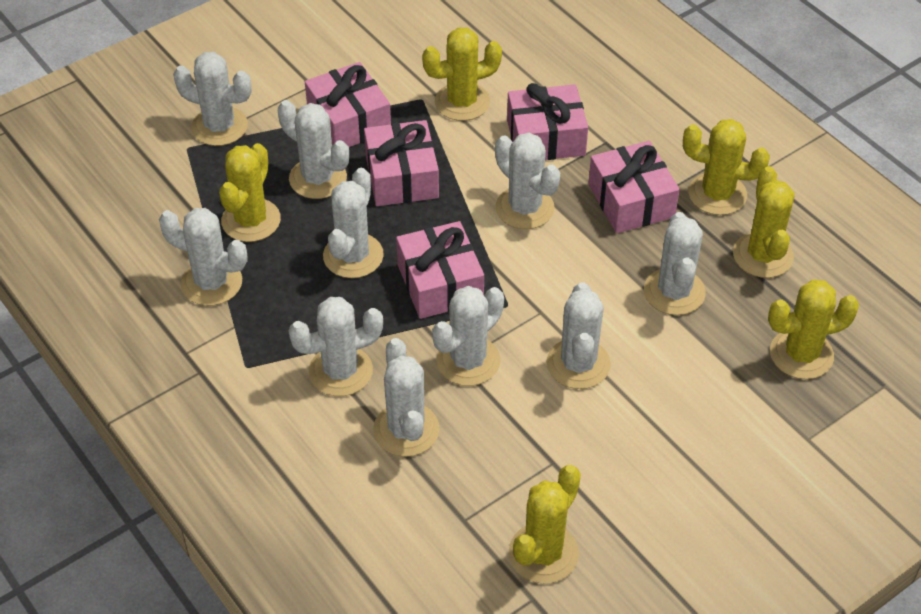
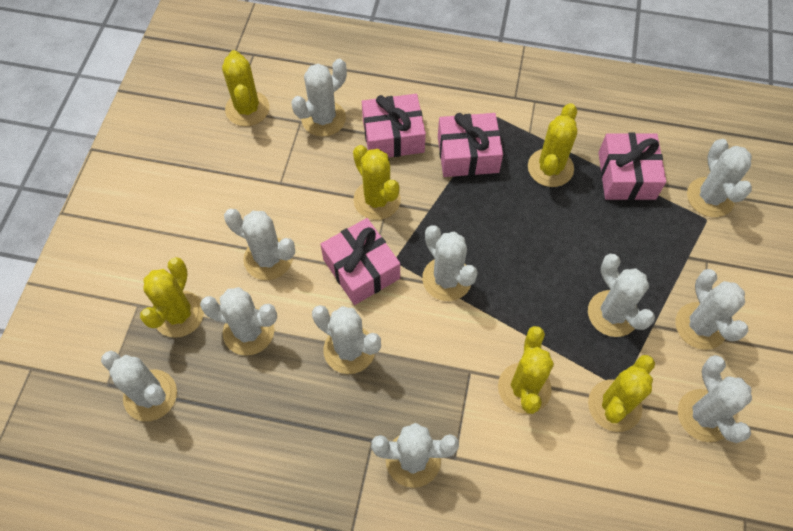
pink gift: 5 -> 4
white cactus: 10 -> 11

